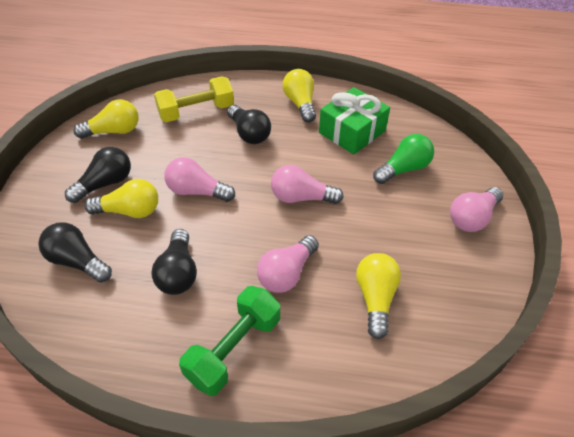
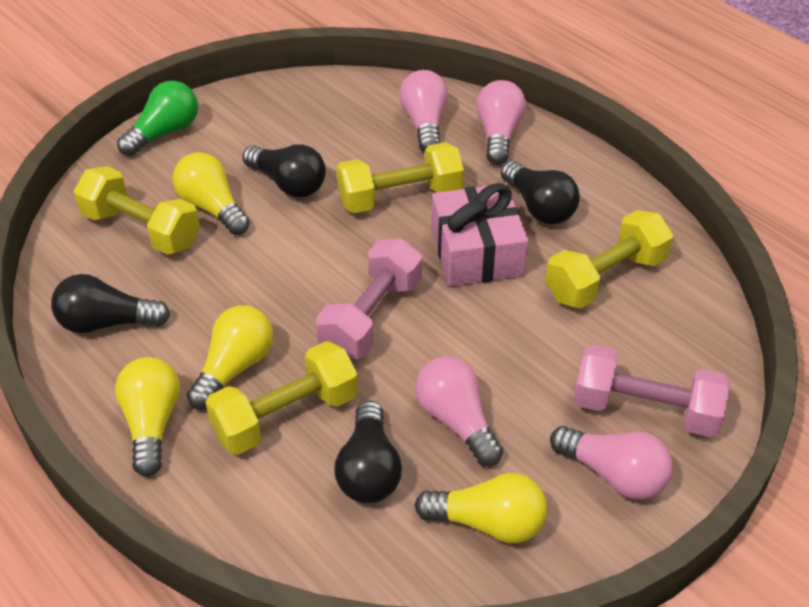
green dumbbell: 1 -> 0
green gift: 1 -> 0
pink dumbbell: 0 -> 2
pink gift: 0 -> 1
yellow dumbbell: 1 -> 4

